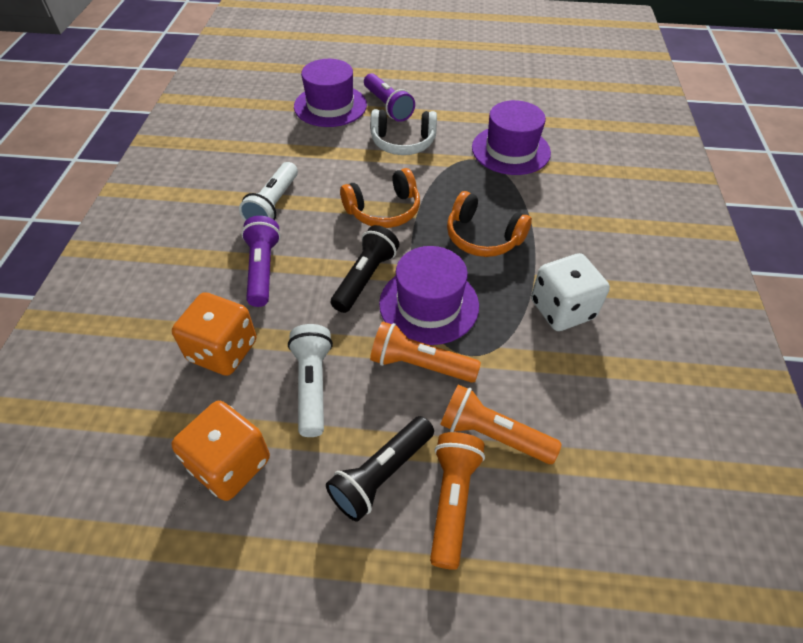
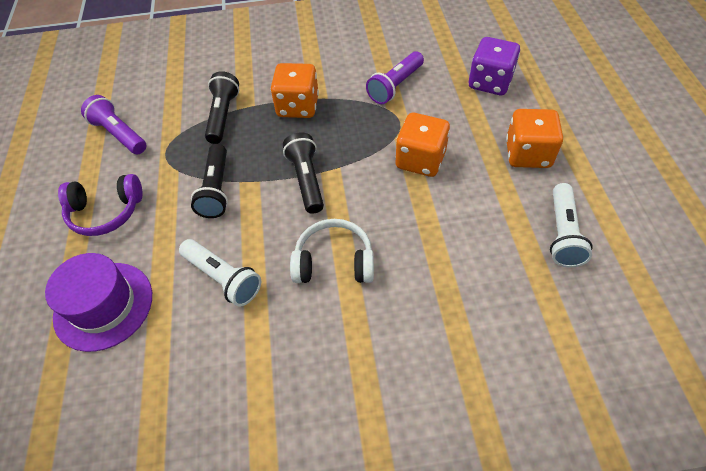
black flashlight: 2 -> 3
orange dice: 2 -> 3
orange flashlight: 3 -> 0
orange headphones: 2 -> 0
purple dice: 0 -> 1
purple hat: 3 -> 1
purple headphones: 0 -> 1
white dice: 1 -> 0

